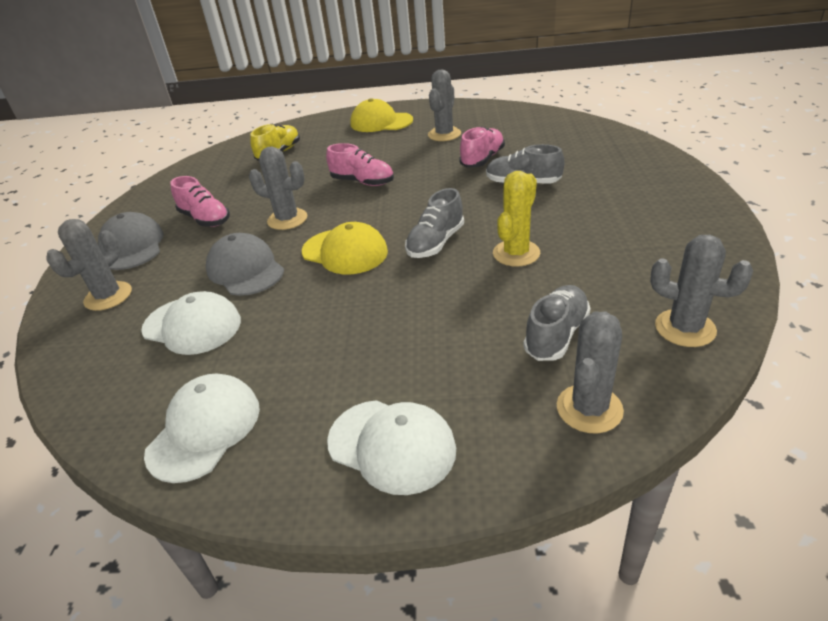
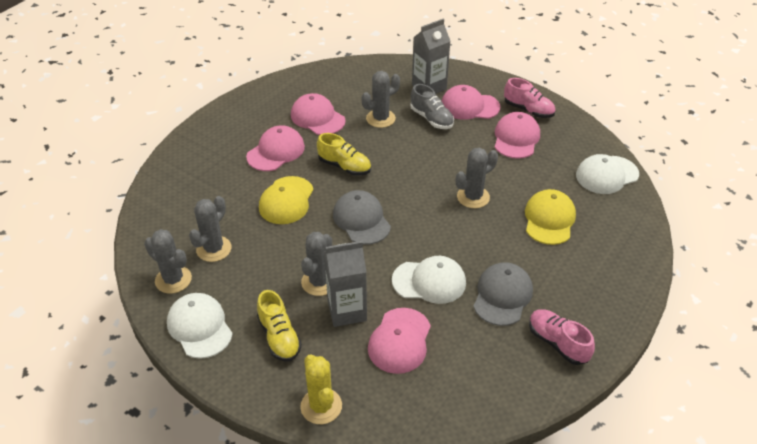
grey carton: 0 -> 2
grey shoe: 3 -> 1
pink cap: 0 -> 5
pink shoe: 3 -> 2
yellow shoe: 1 -> 2

